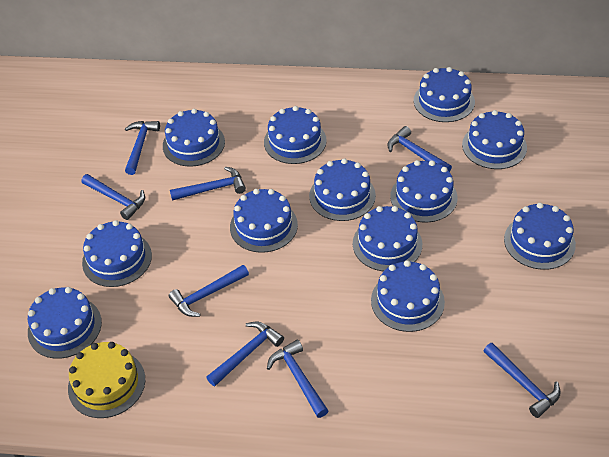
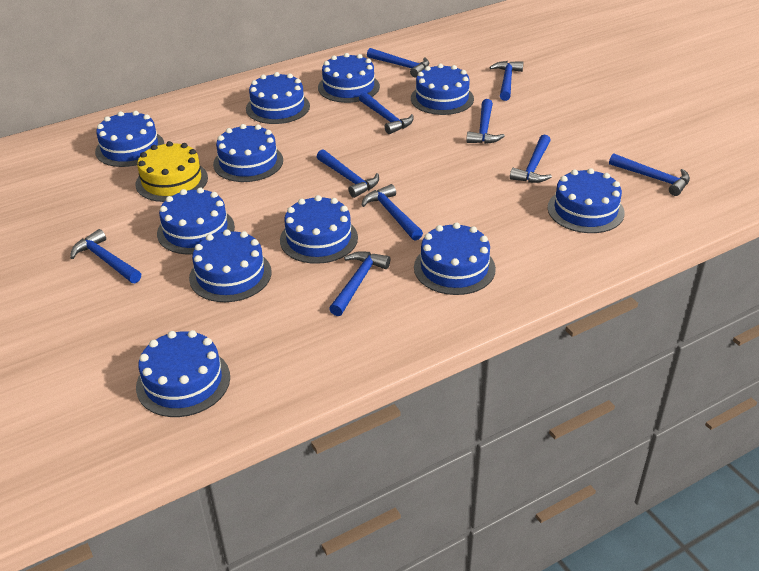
blue cake: 12 -> 11
blue hammer: 8 -> 10

